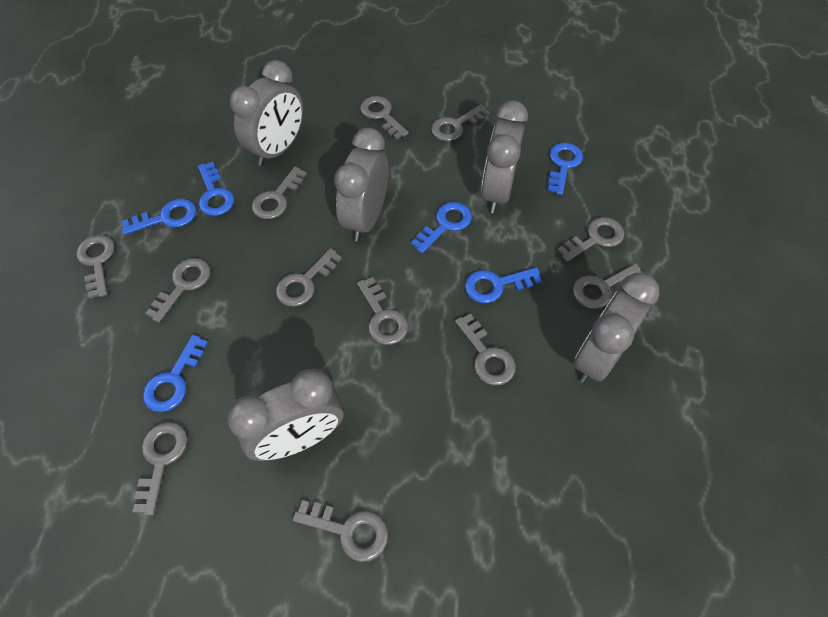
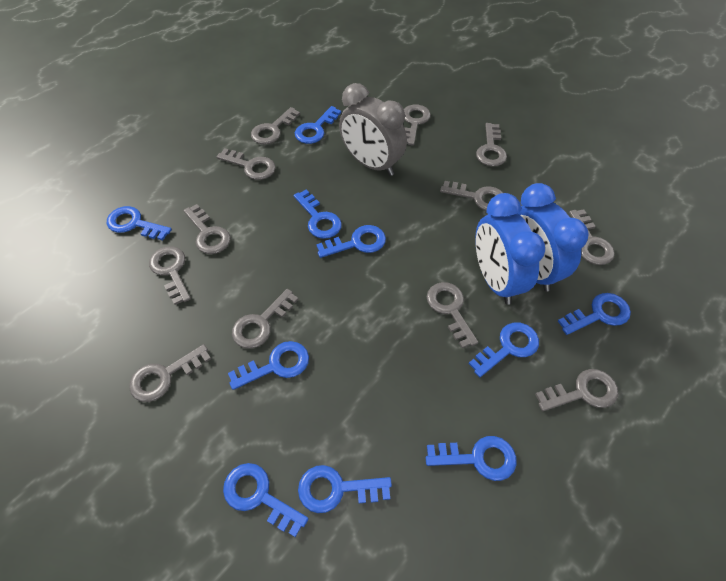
blue clock: 0 -> 2
blue key: 6 -> 10
grey clock: 5 -> 1

